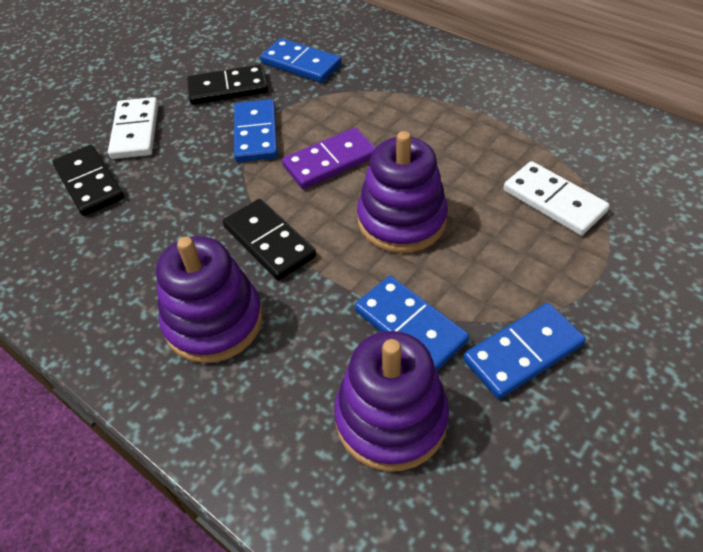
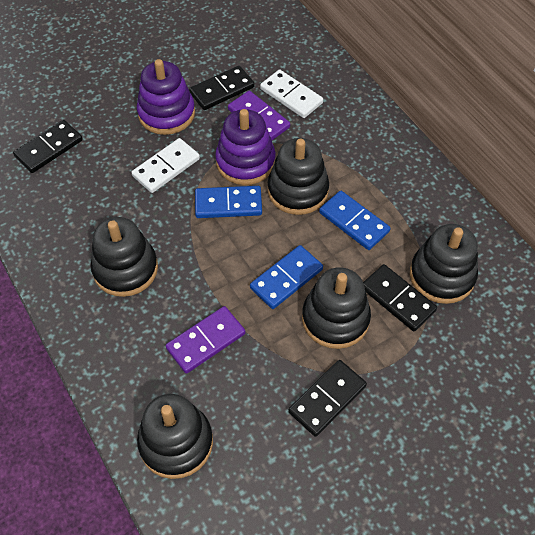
black domino: 3 -> 4
black stacking toy: 0 -> 5
blue domino: 4 -> 3
purple domino: 1 -> 2
purple stacking toy: 3 -> 2

